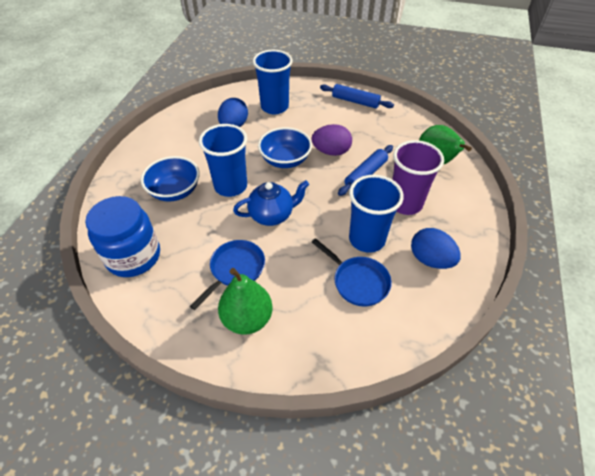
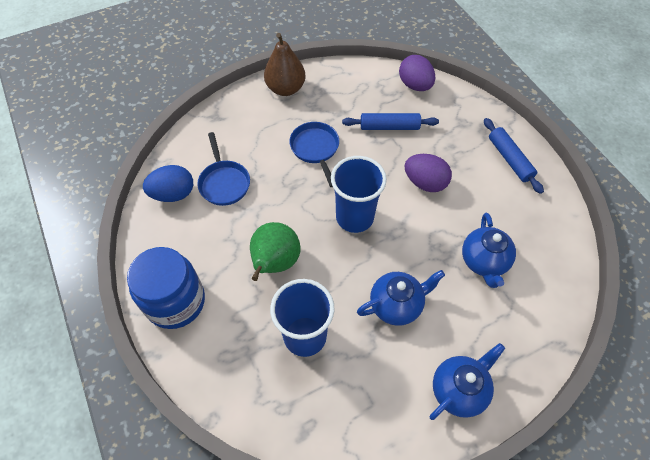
blue bowl: 2 -> 0
blue cup: 3 -> 2
blue egg: 2 -> 1
blue teapot: 1 -> 3
brown pear: 0 -> 1
green pear: 2 -> 1
purple cup: 1 -> 0
purple egg: 1 -> 2

